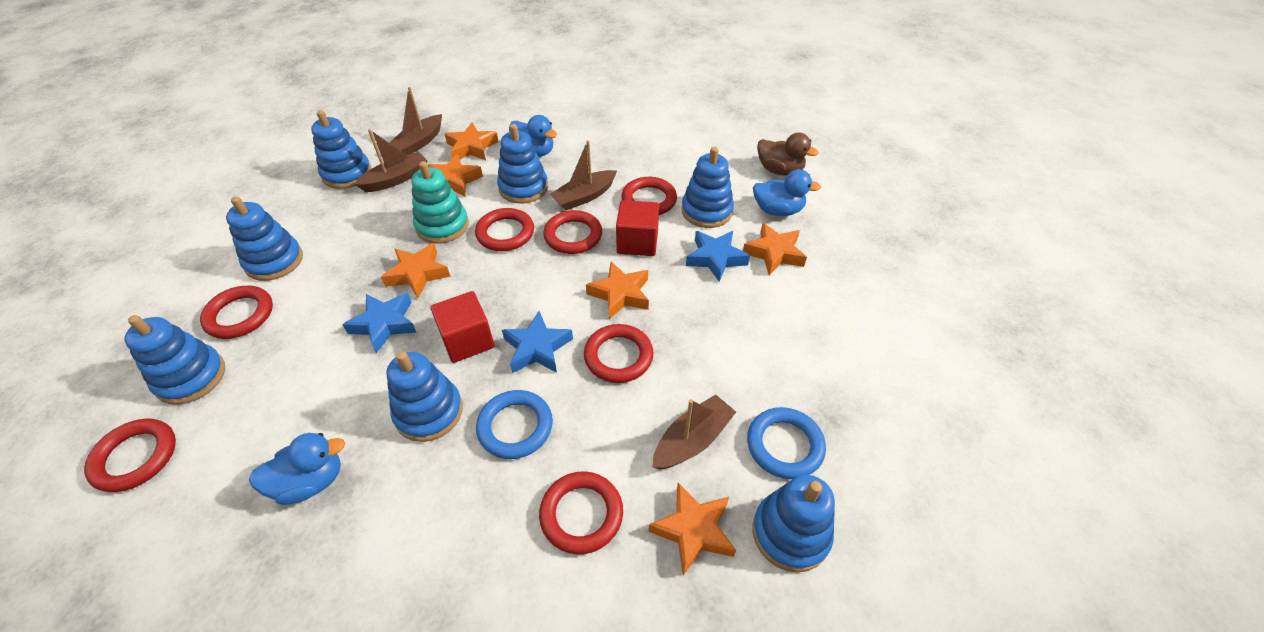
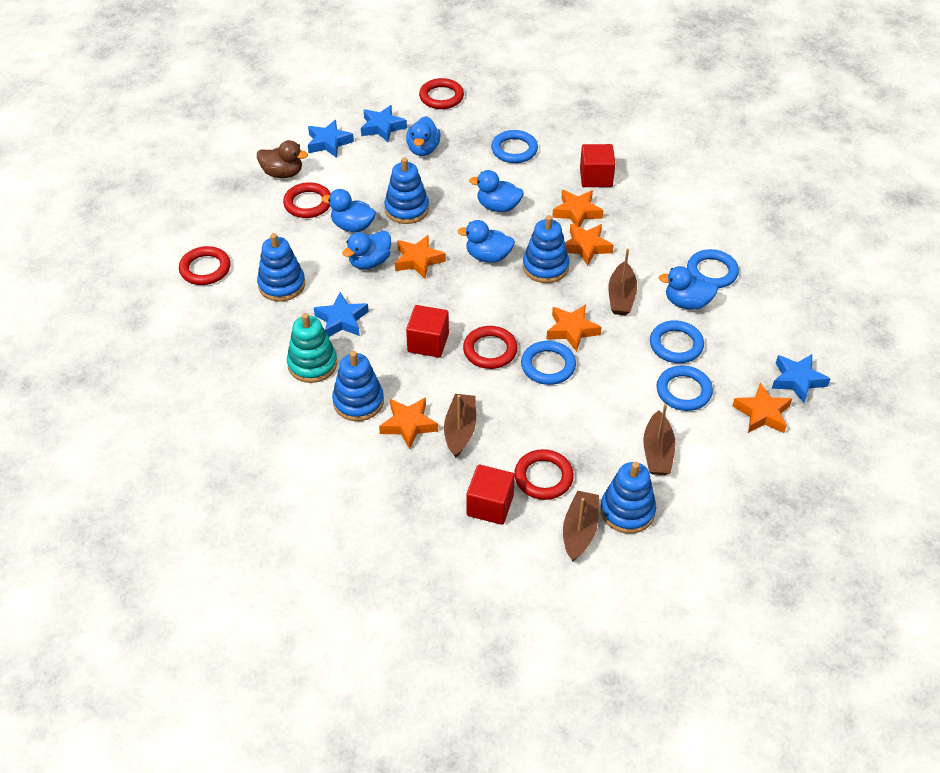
blue duck: 3 -> 6
blue ring: 2 -> 5
blue stacking toy: 7 -> 5
blue star: 3 -> 4
red cube: 2 -> 3
red ring: 7 -> 5

